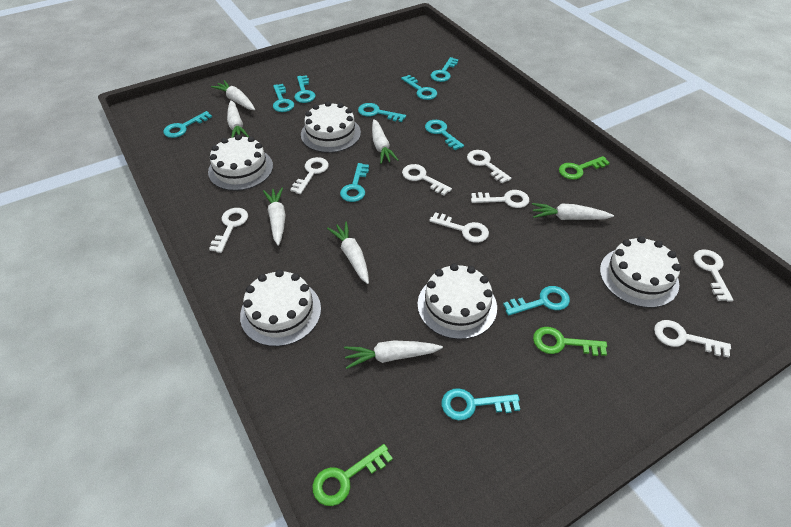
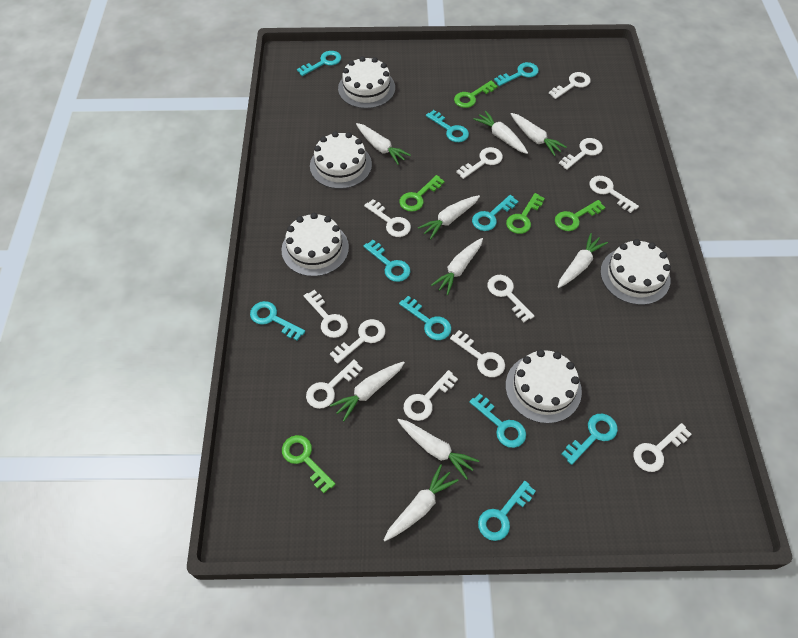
green key: 3 -> 5
white carrot: 7 -> 9
white key: 8 -> 12

